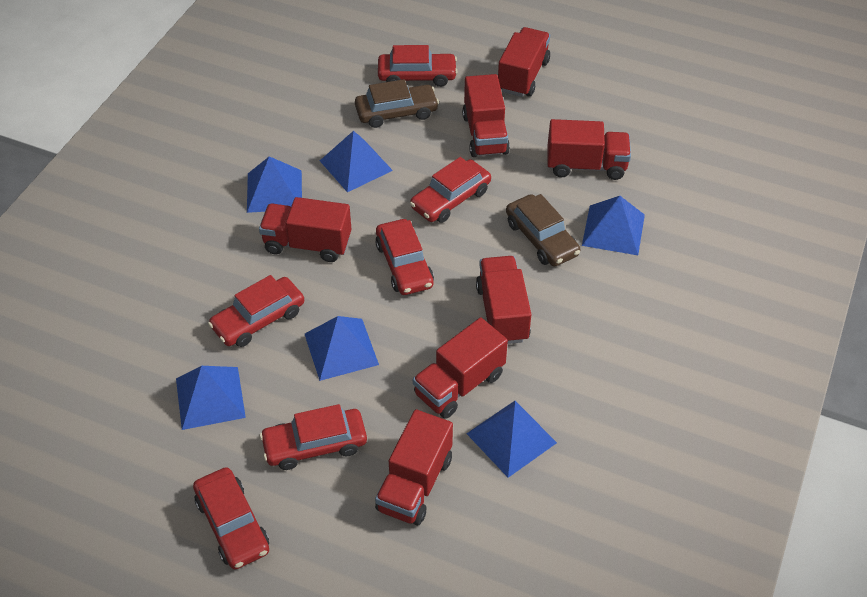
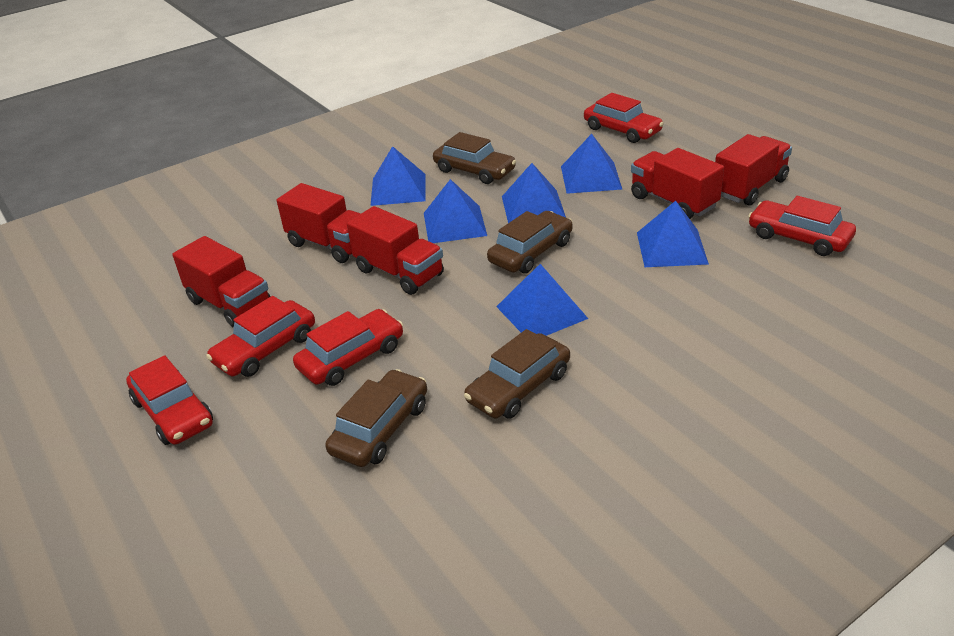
brown car: 2 -> 4
red car: 6 -> 5
red truck: 7 -> 5

